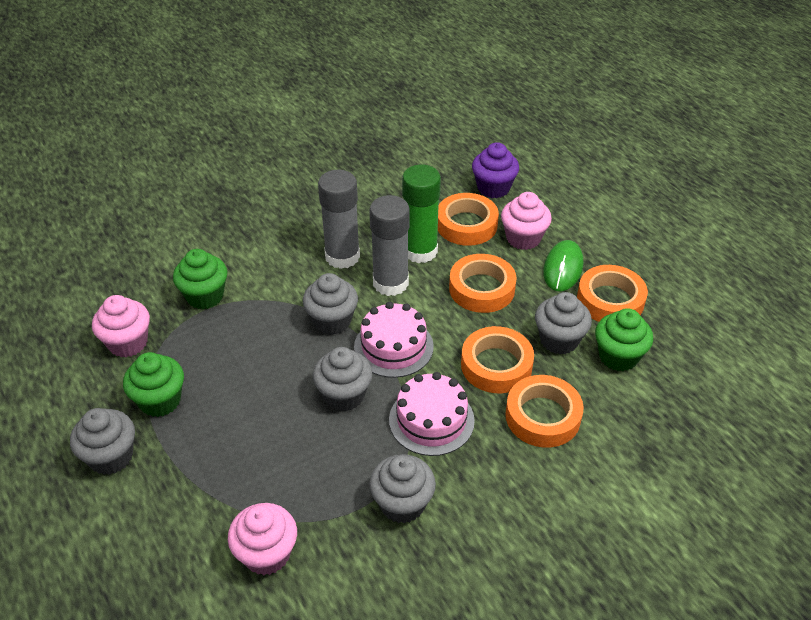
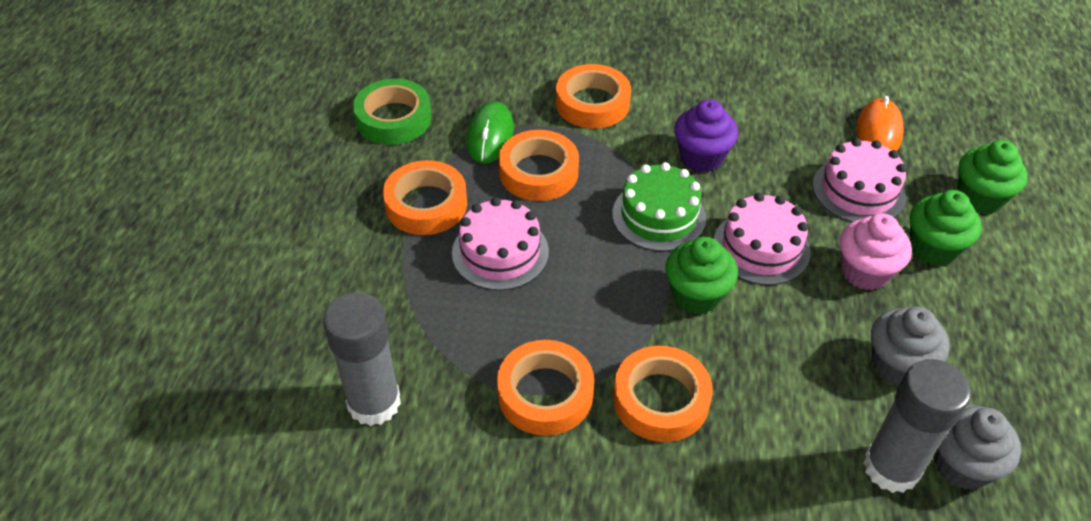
green cake: 0 -> 1
green glue stick: 1 -> 0
green tape: 0 -> 1
grey cupcake: 5 -> 2
orange mouse: 0 -> 1
pink cake: 2 -> 3
pink cupcake: 3 -> 1

